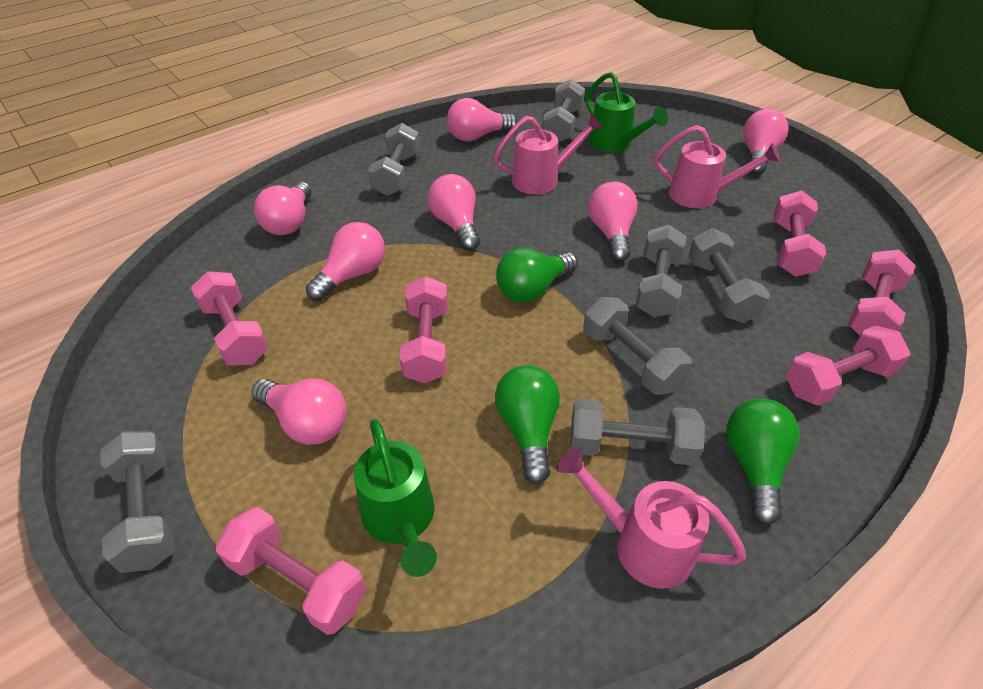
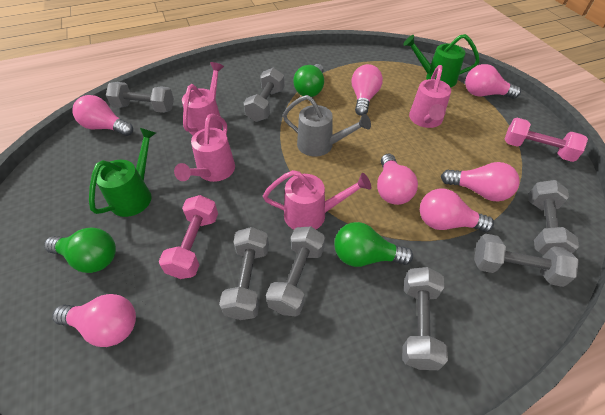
grey watering can: 0 -> 1
pink dumbbell: 6 -> 2
pink watering can: 3 -> 4

